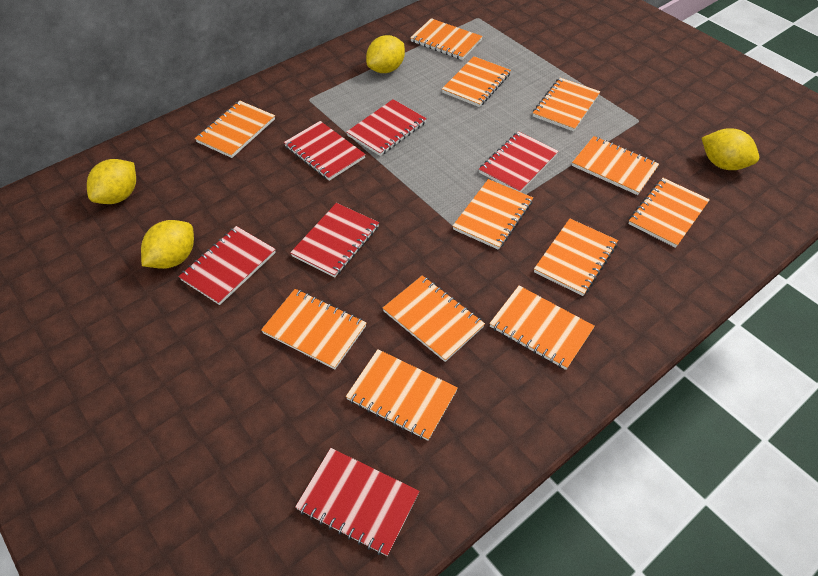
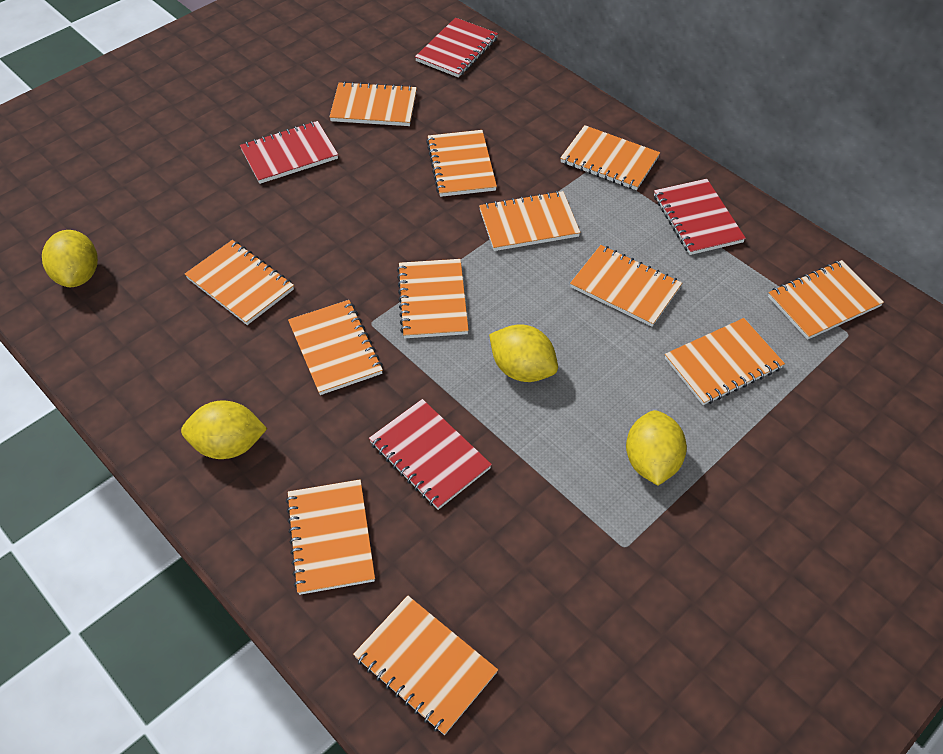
red notebook: 6 -> 4

